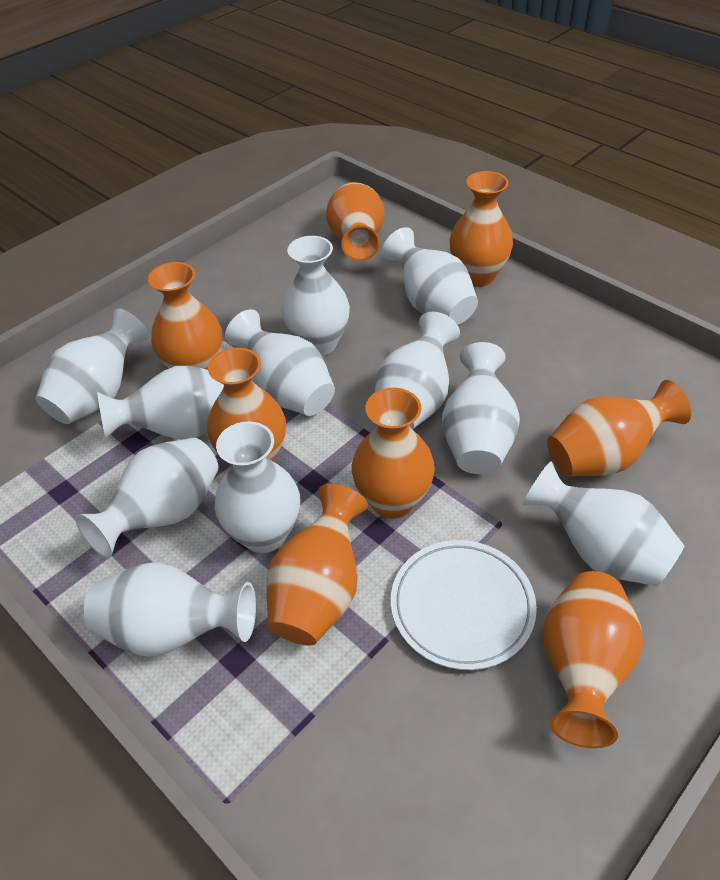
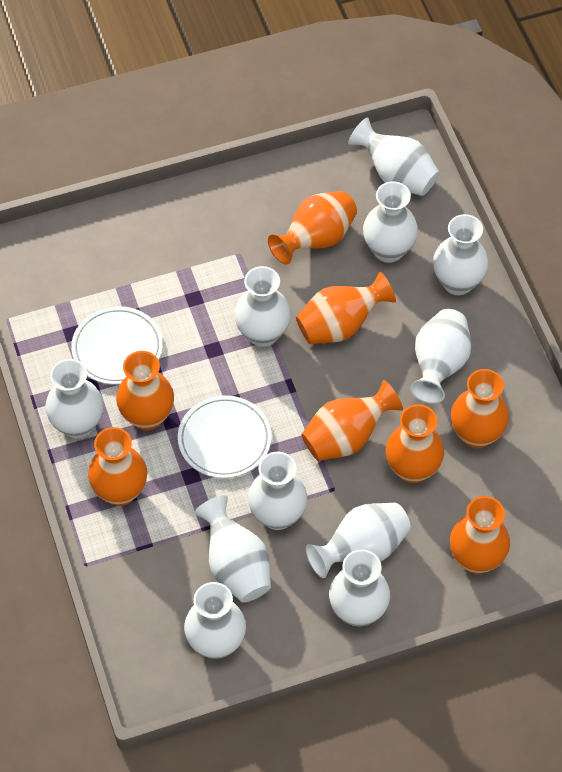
white plate: 1 -> 2

